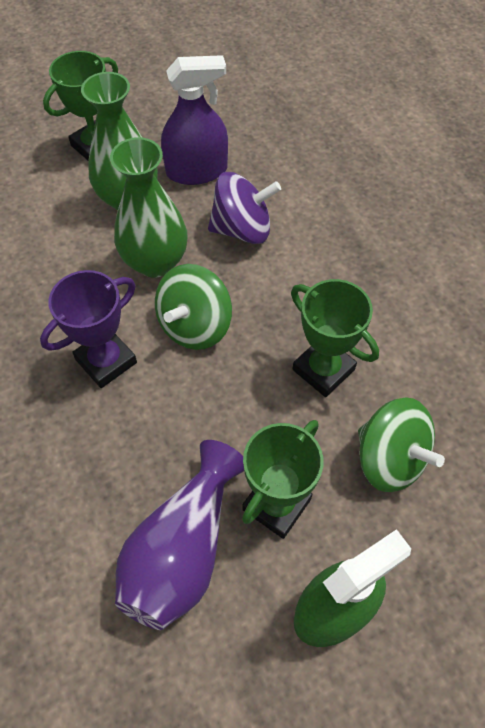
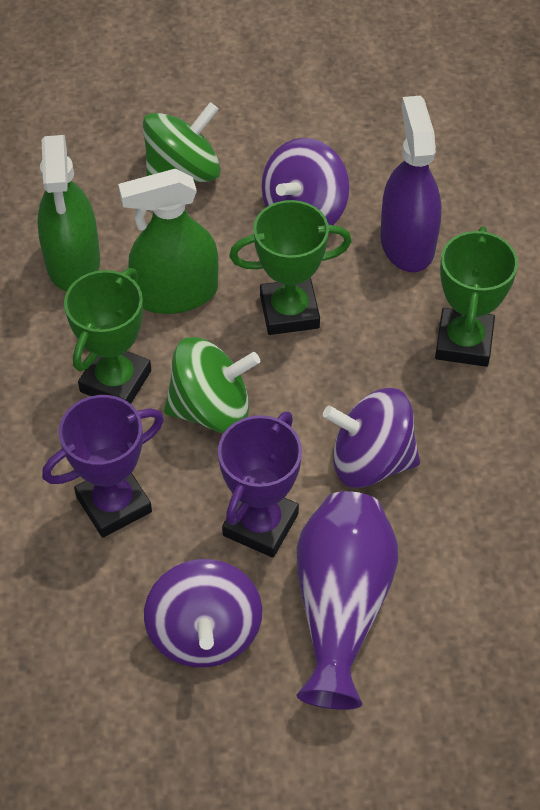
green spray bottle: 1 -> 2
green vase: 2 -> 0
purple spinning top: 1 -> 3
purple trophy: 1 -> 2

